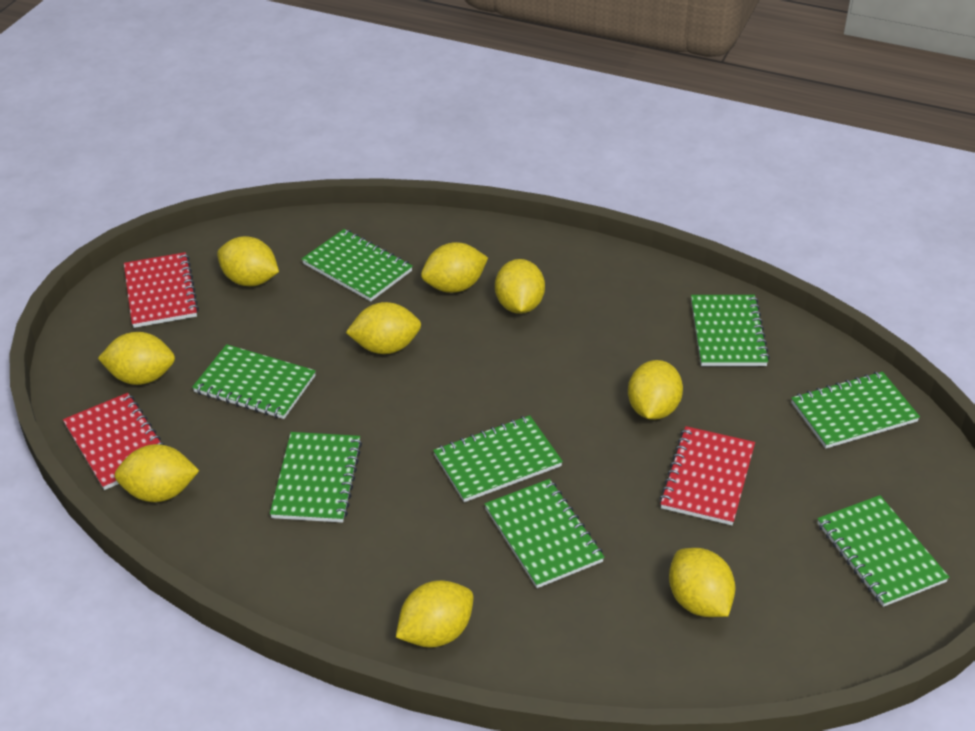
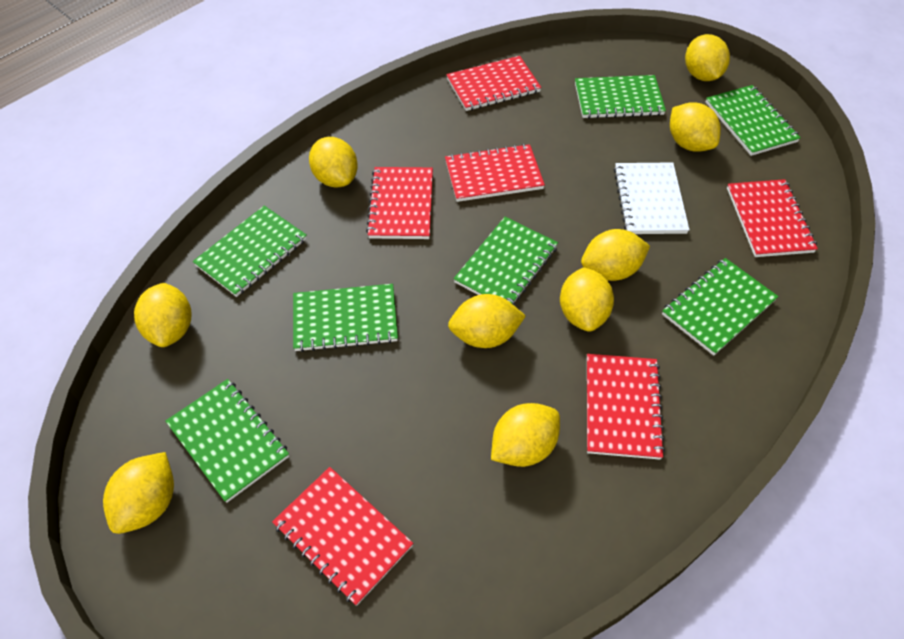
green notebook: 8 -> 7
red notebook: 3 -> 6
white notebook: 0 -> 1

